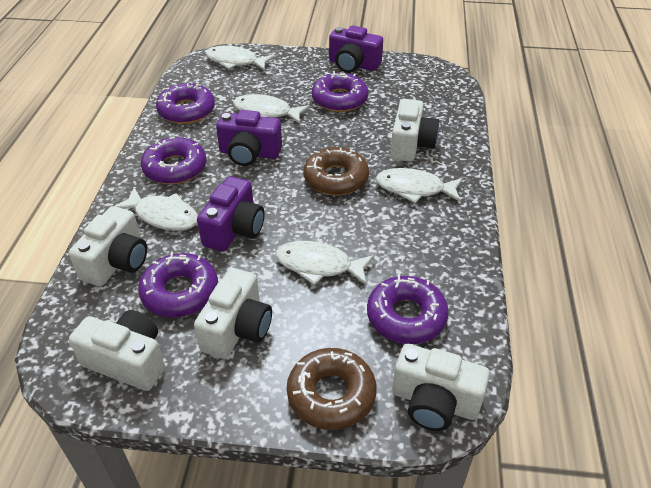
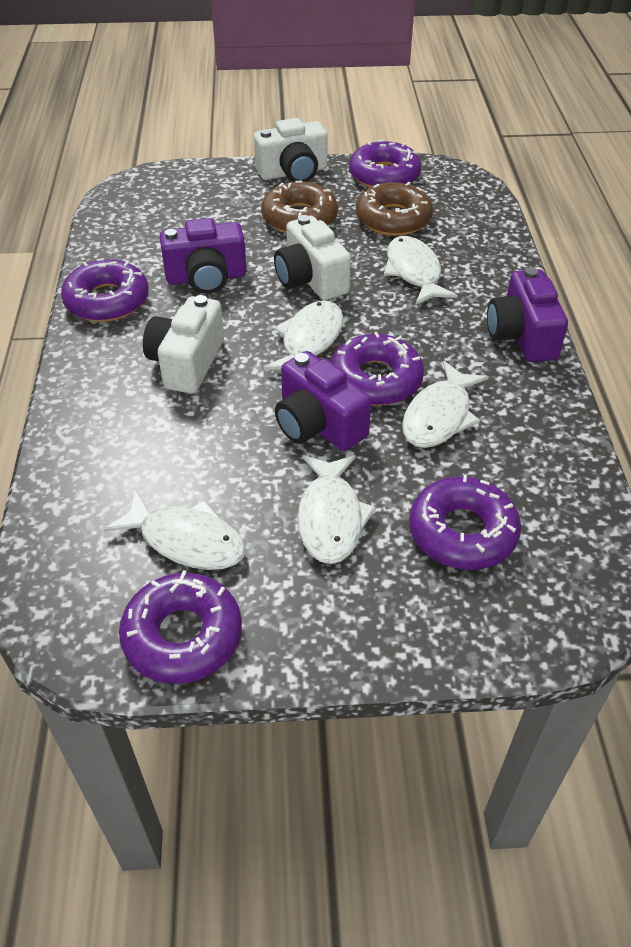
white camera: 5 -> 3

